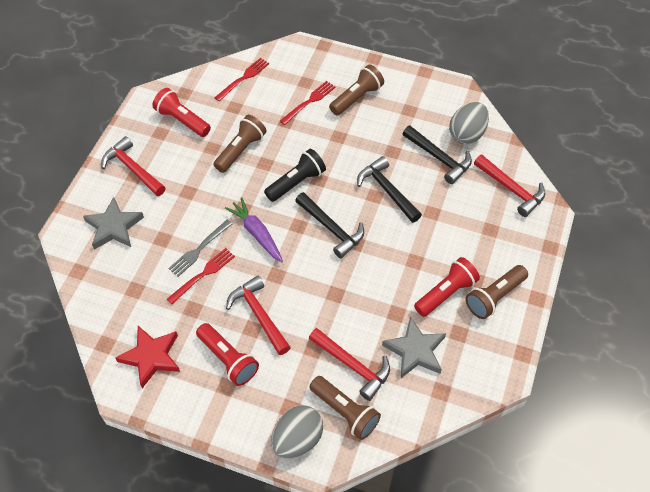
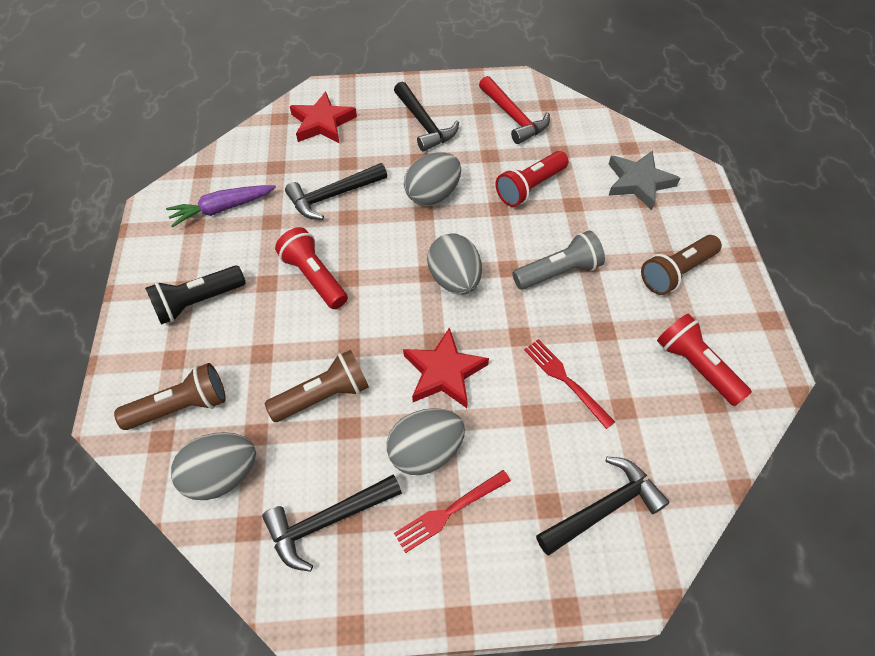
black hammer: 3 -> 4
brown flashlight: 4 -> 3
grey egg: 2 -> 4
grey flashlight: 0 -> 1
grey fork: 1 -> 0
grey star: 2 -> 1
red fork: 3 -> 2
red hammer: 4 -> 1
red star: 1 -> 2

